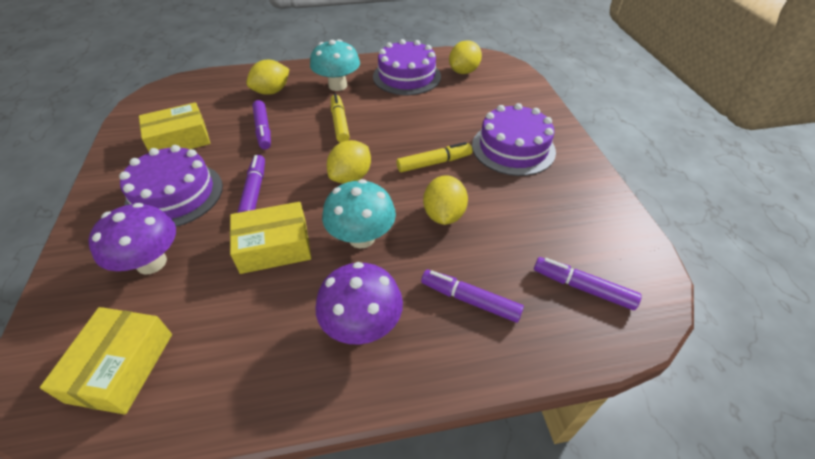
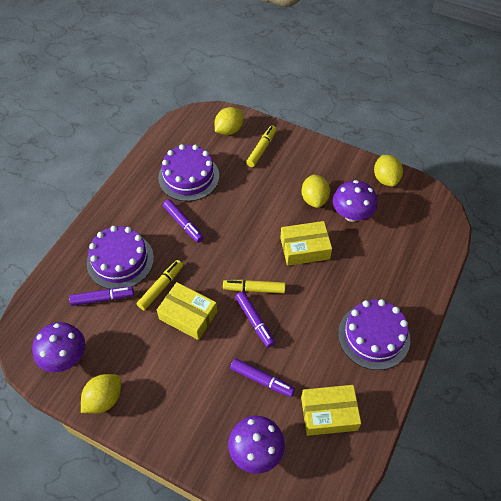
purple mushroom: 2 -> 3
turquoise mushroom: 2 -> 0
yellow marker: 2 -> 3

